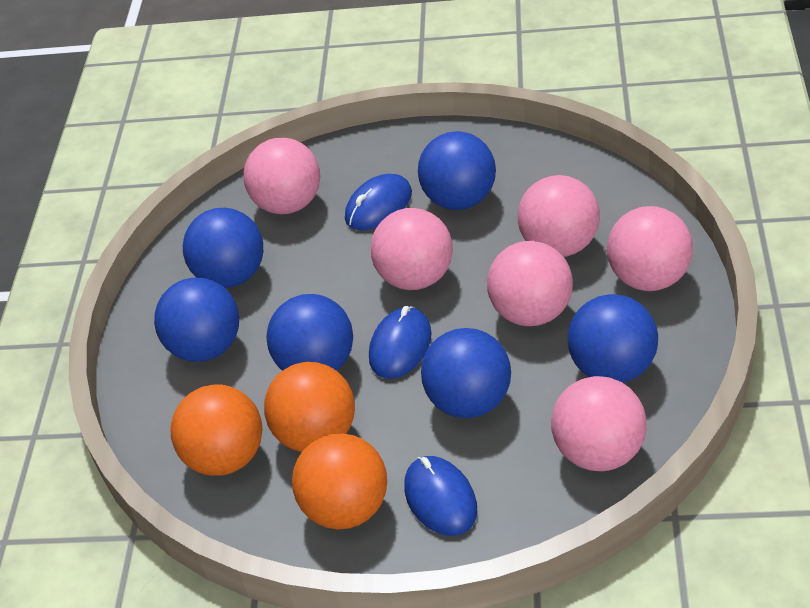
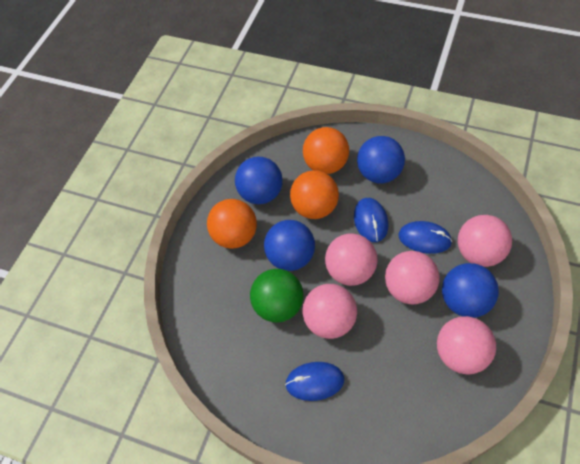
blue ball: 6 -> 4
green ball: 0 -> 1
pink ball: 6 -> 5

